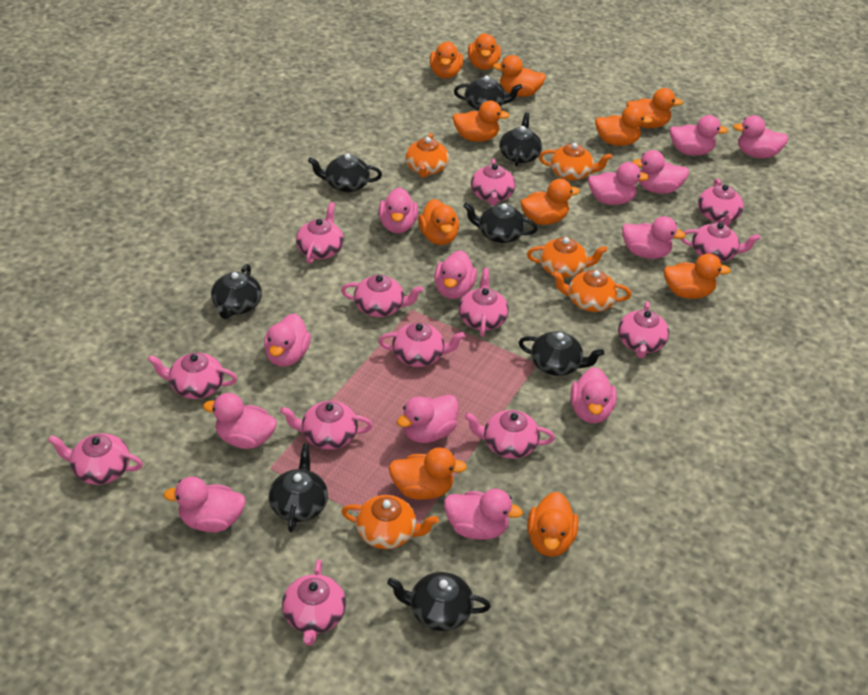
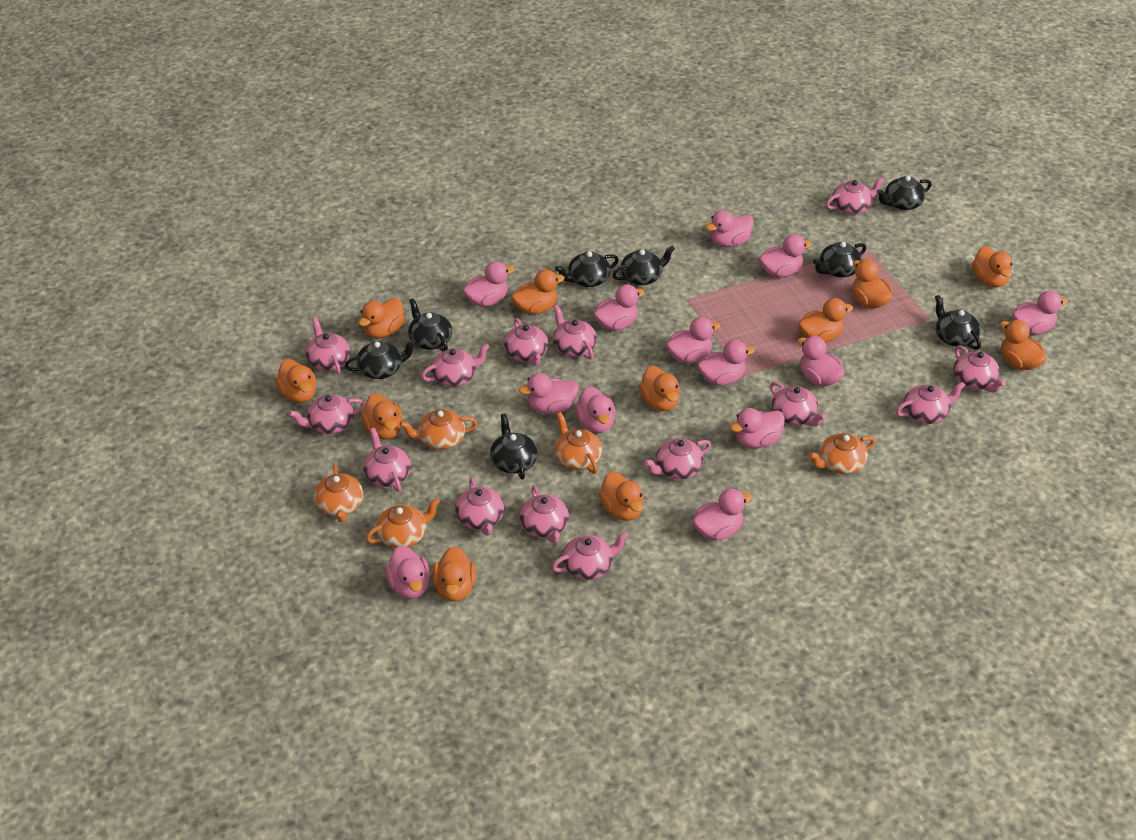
pink teapot: 13 -> 14

